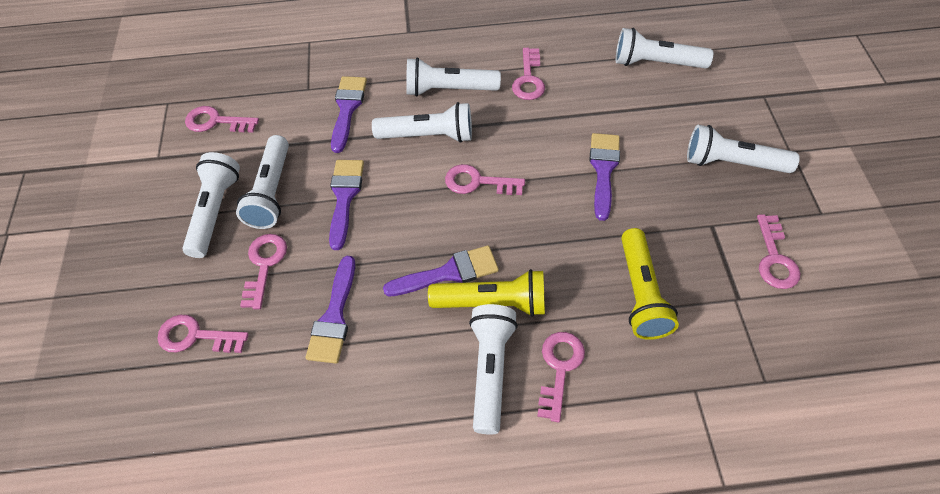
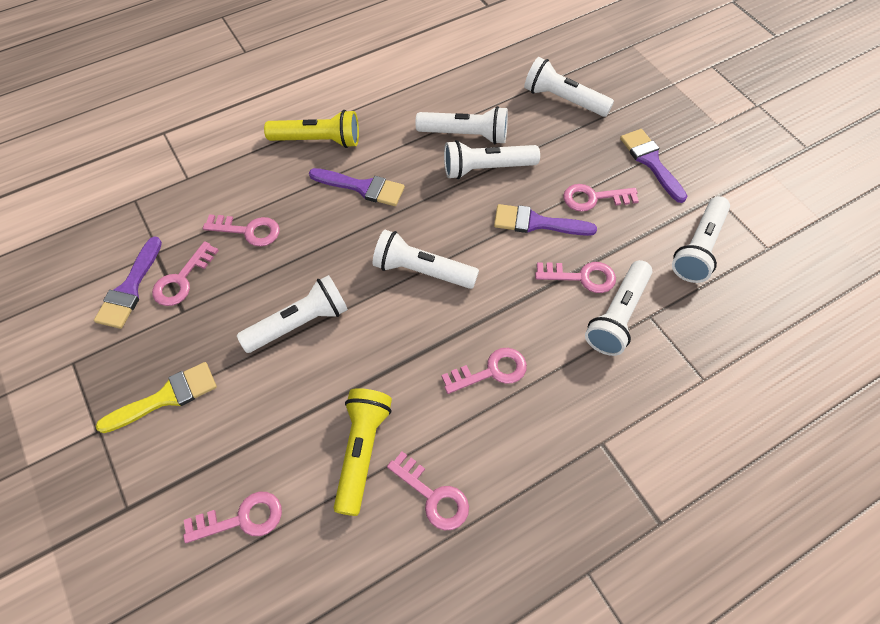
purple brush: 5 -> 4
yellow brush: 0 -> 1

